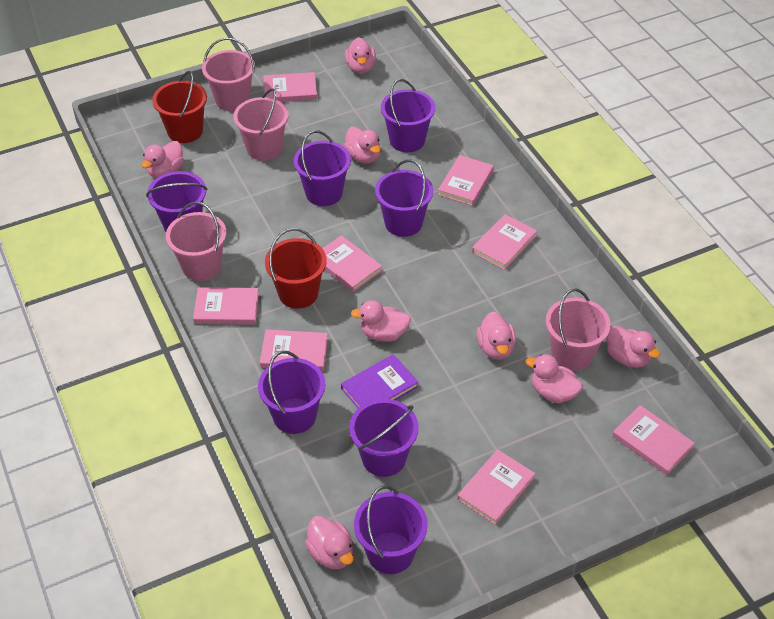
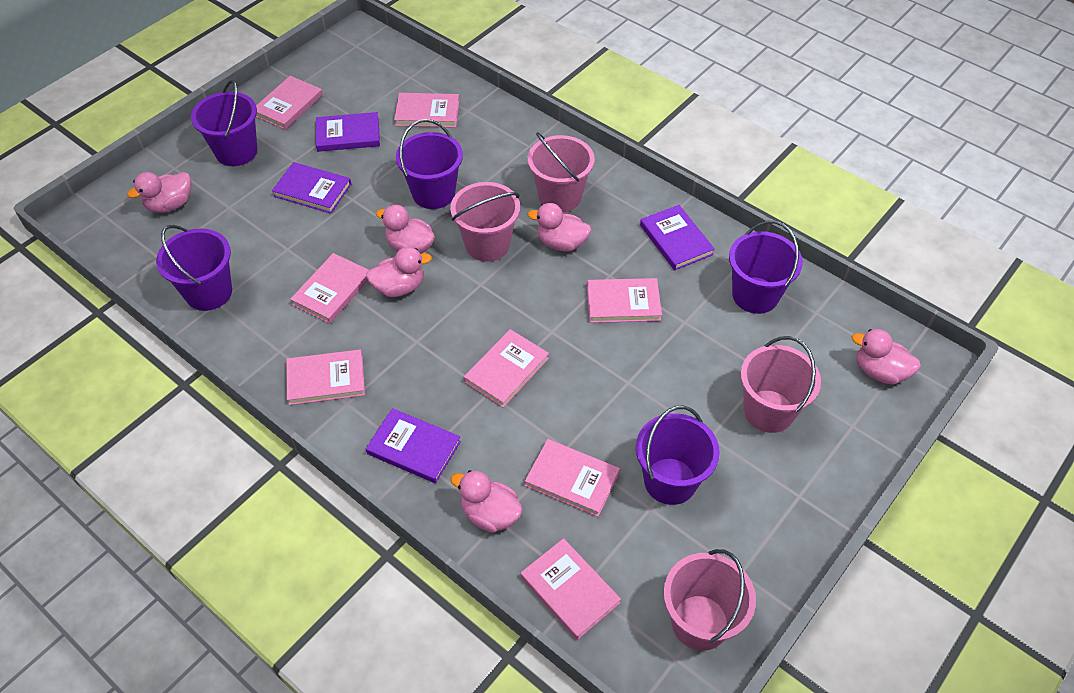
pink duck: 8 -> 6
purple book: 1 -> 4
purple bucket: 7 -> 5
red bucket: 2 -> 0

